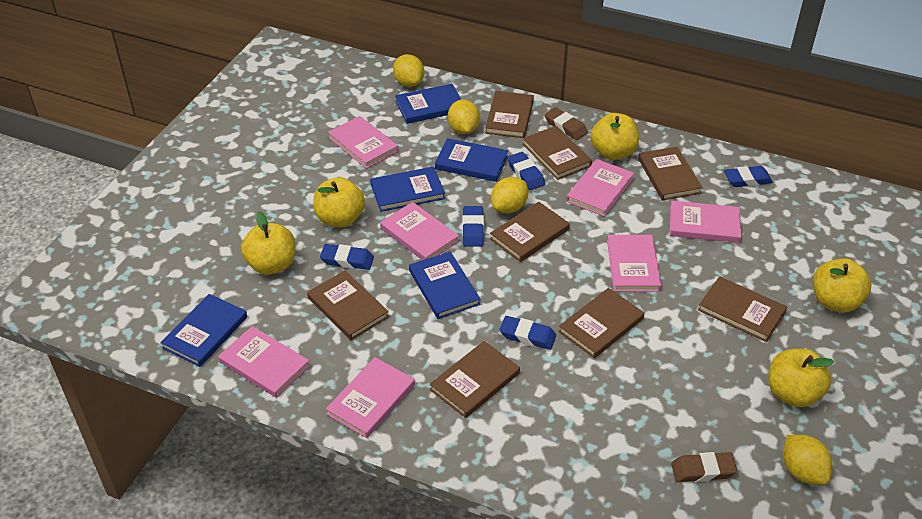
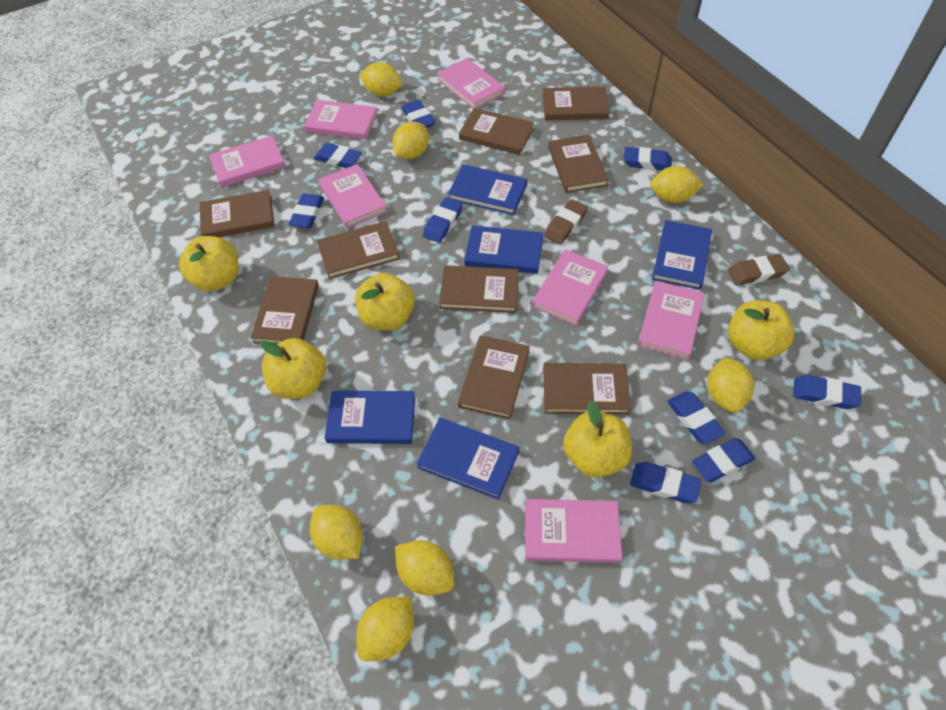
blue eraser: 5 -> 9
brown book: 8 -> 9
yellow lemon: 4 -> 7

